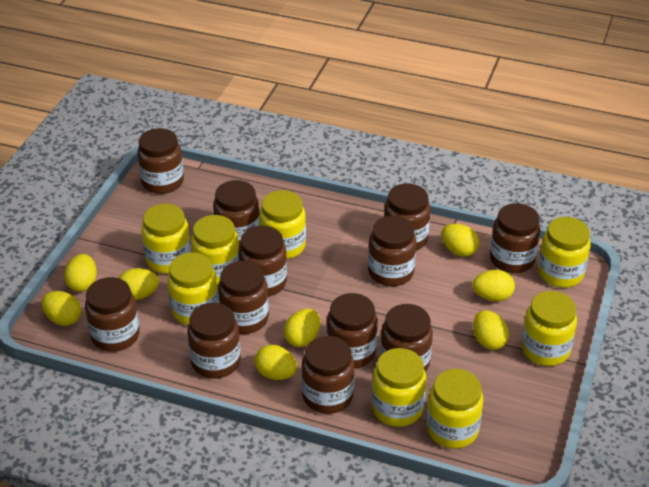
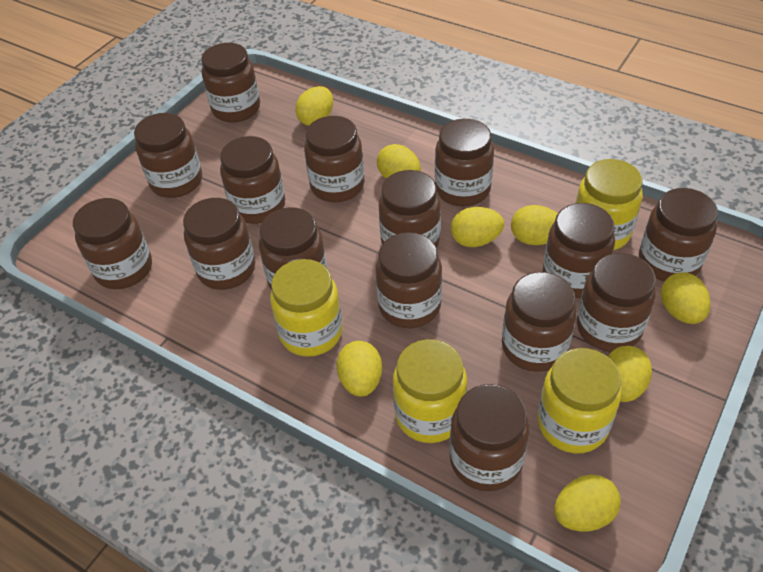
brown jar: 12 -> 15
yellow jar: 8 -> 4

